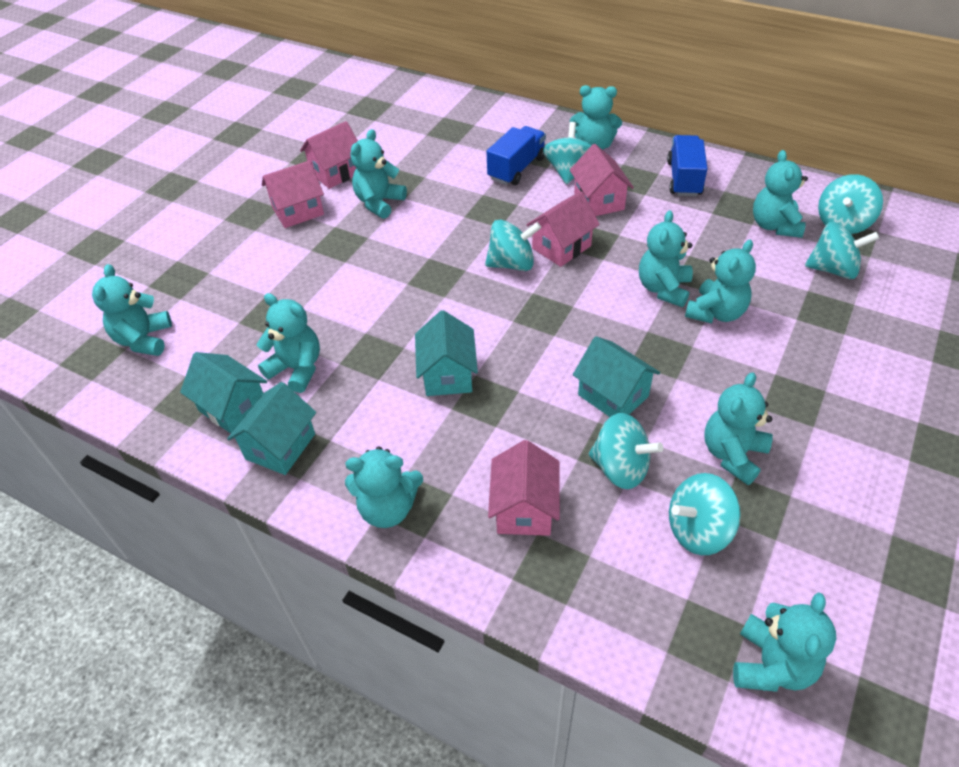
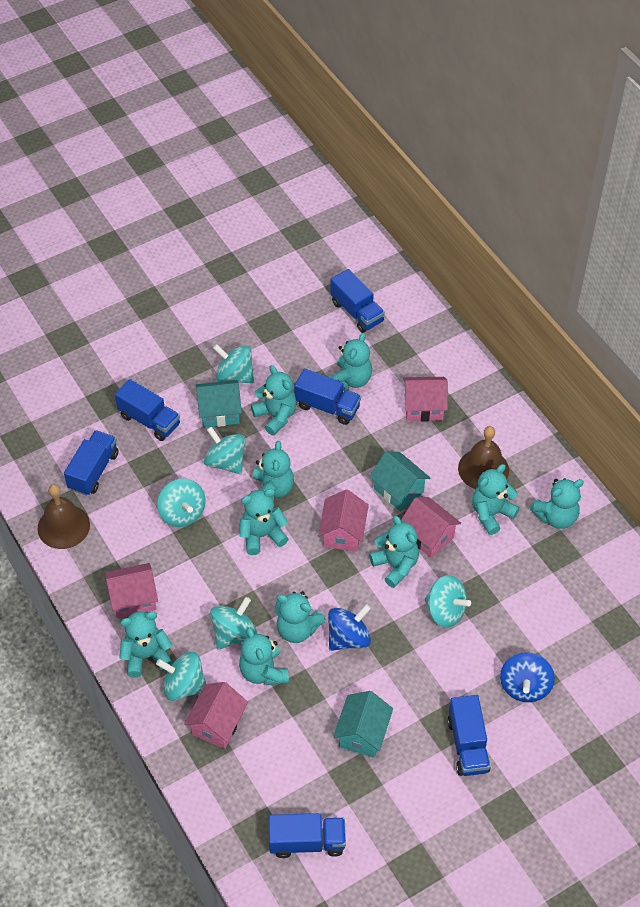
blue spinning top: 0 -> 2
blue truck: 2 -> 6
brown bell: 0 -> 2
turquoise house: 4 -> 3

